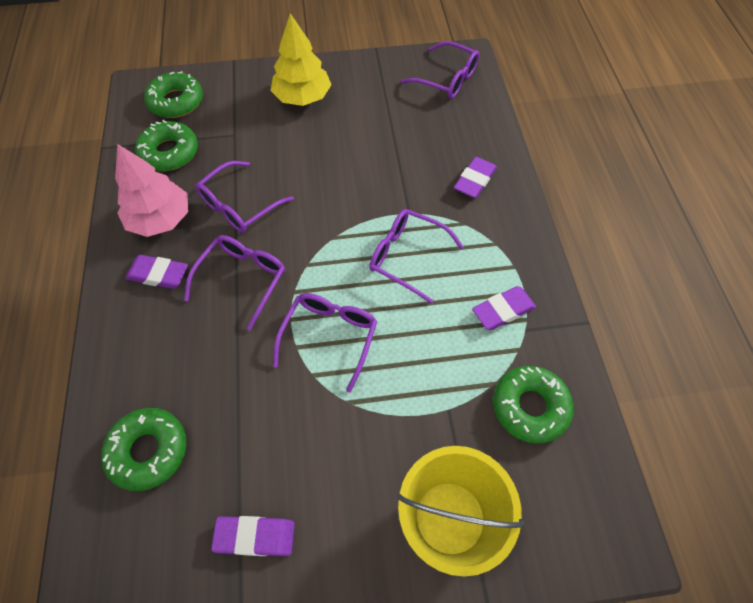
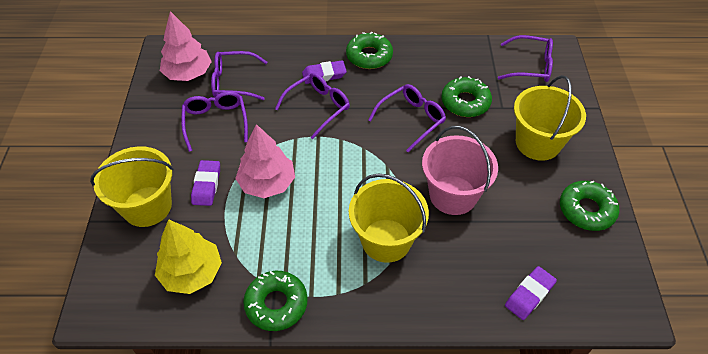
pink bucket: 0 -> 1
pink tree: 1 -> 2
purple eraser: 4 -> 3
yellow bucket: 1 -> 3

